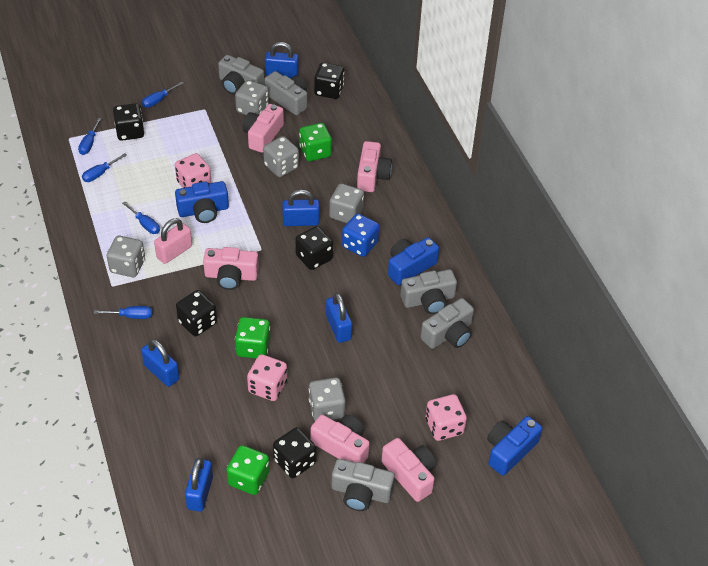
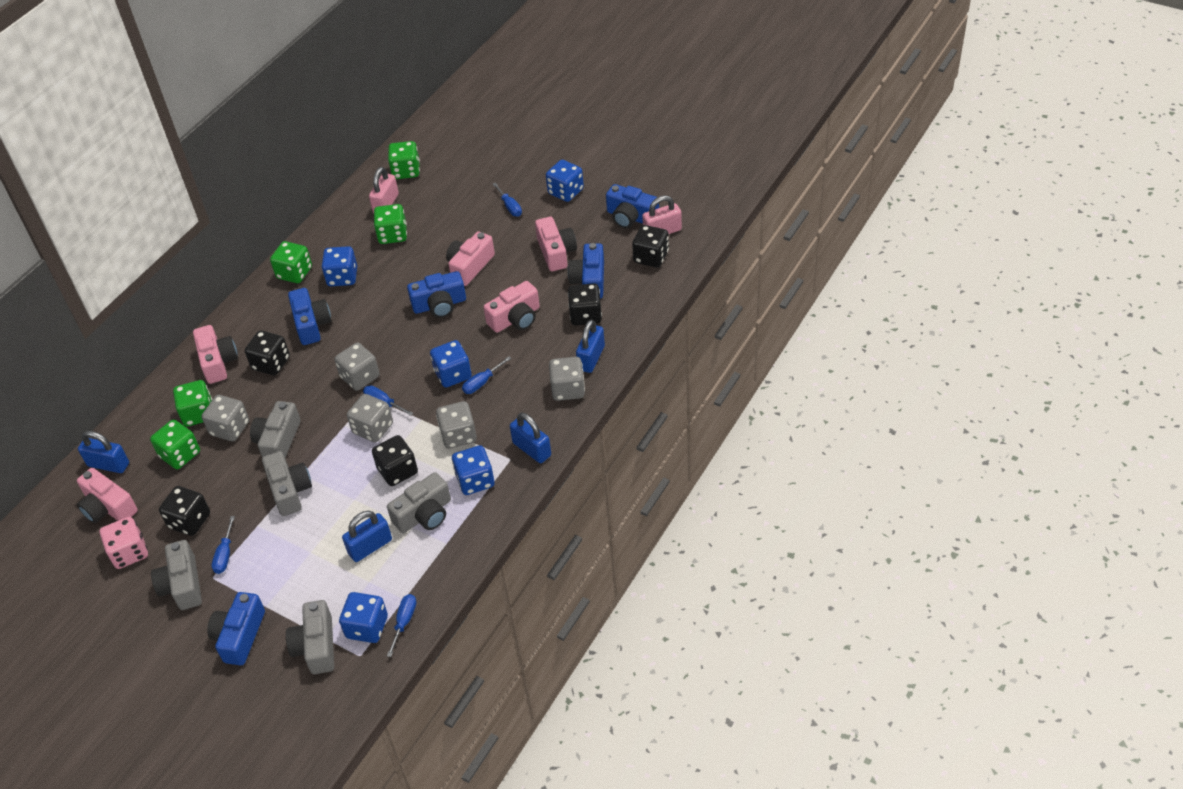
blue camera: 3 -> 5
blue dice: 1 -> 5
blue padlock: 5 -> 4
green dice: 3 -> 5
pink dice: 3 -> 1
pink padlock: 1 -> 2

